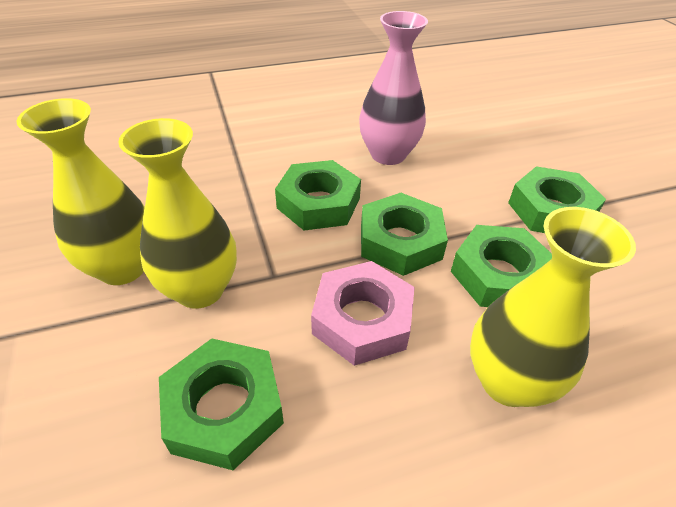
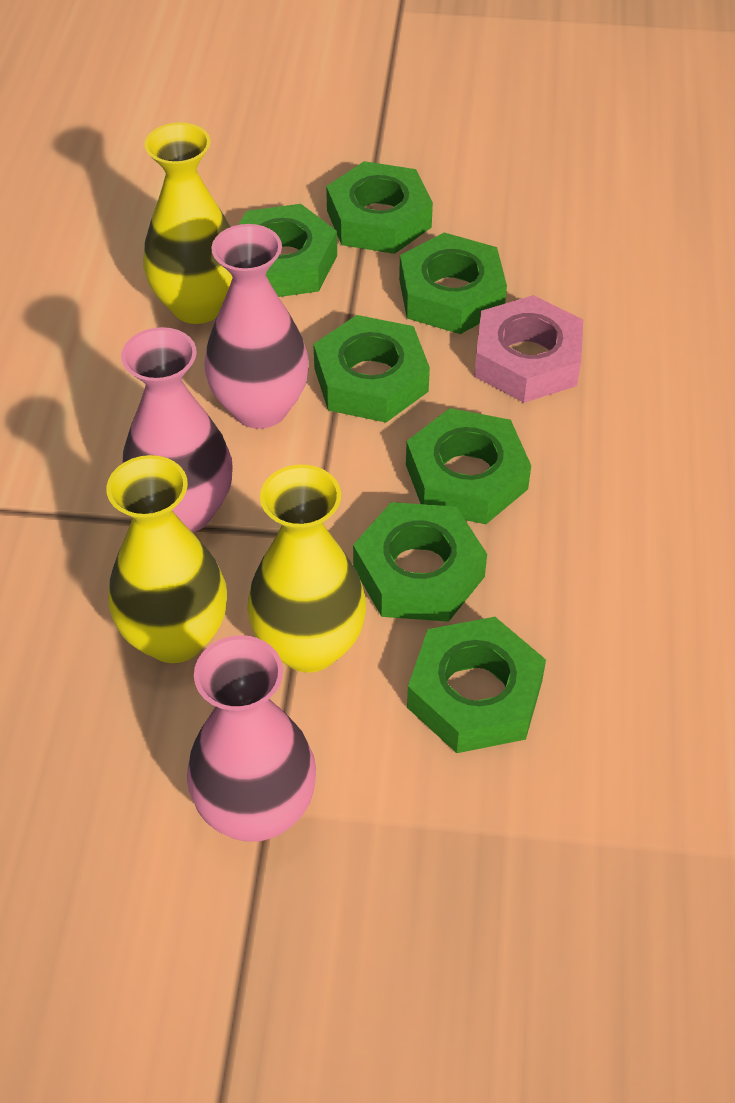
green nut: 5 -> 7
pink vase: 1 -> 3

